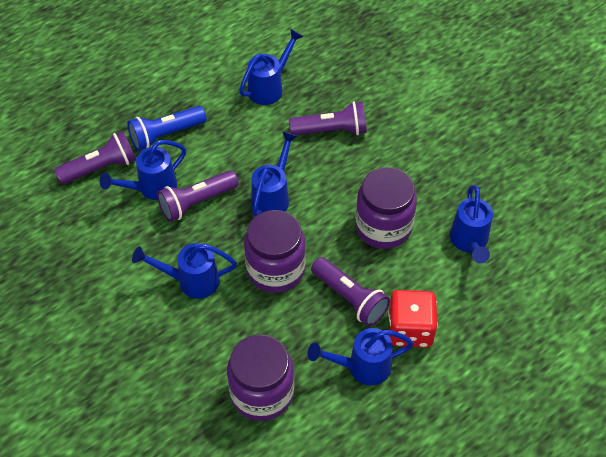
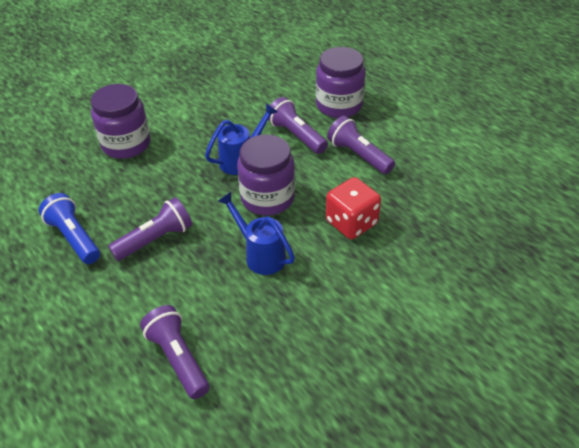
blue watering can: 6 -> 2

